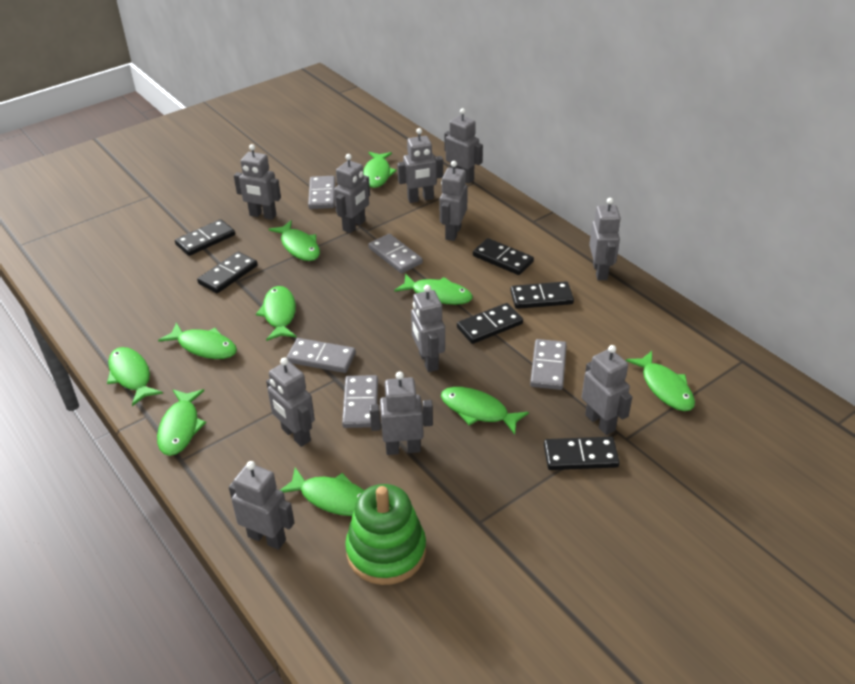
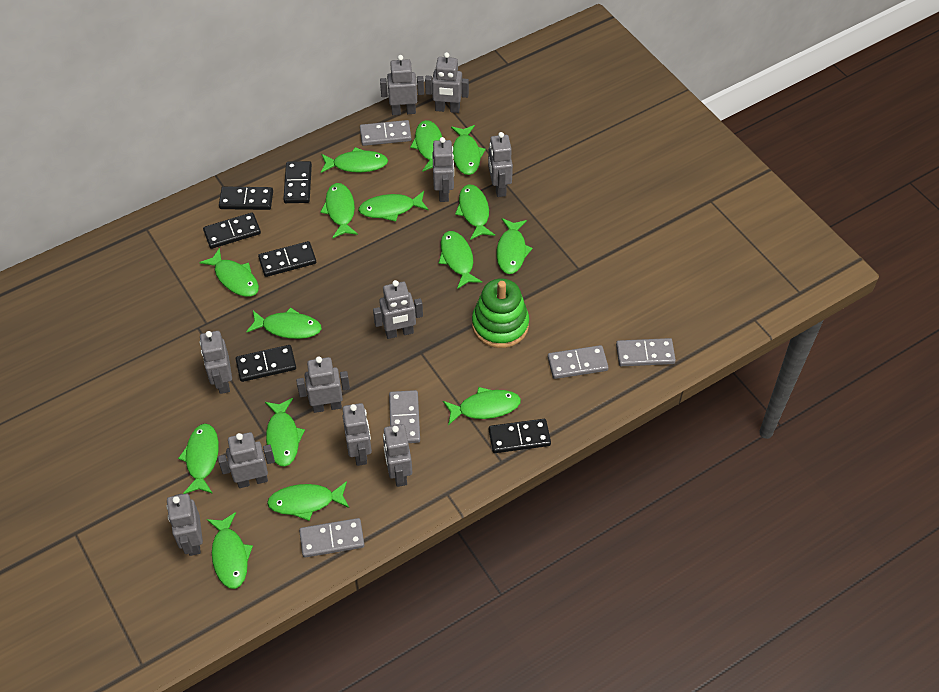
green fish: 10 -> 15

